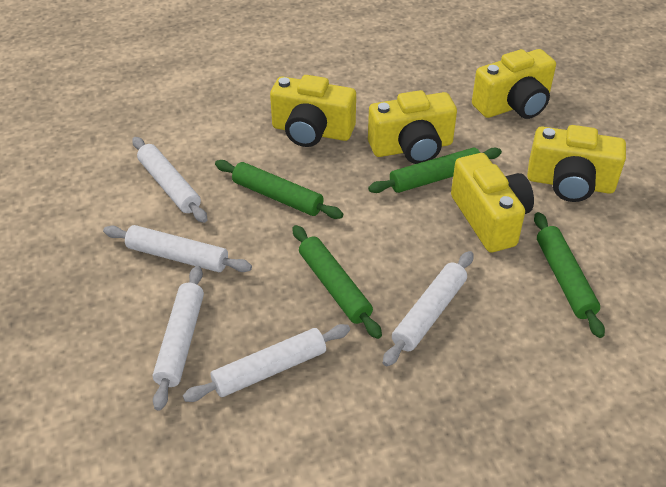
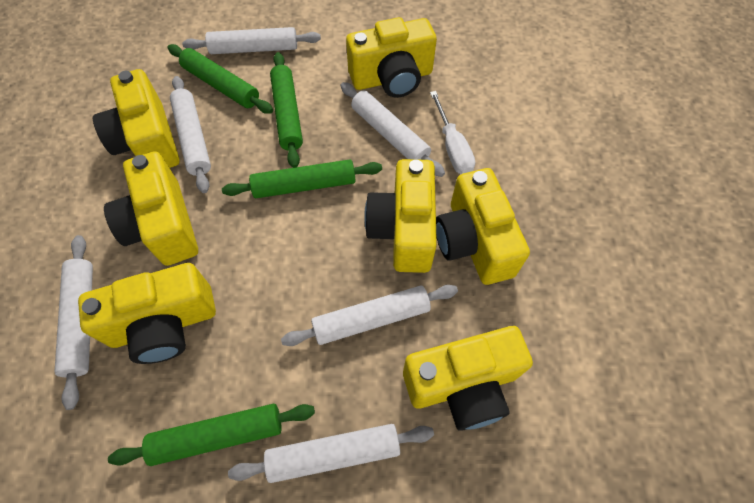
white rolling pin: 5 -> 6
white screwdriver: 0 -> 1
yellow camera: 5 -> 7

